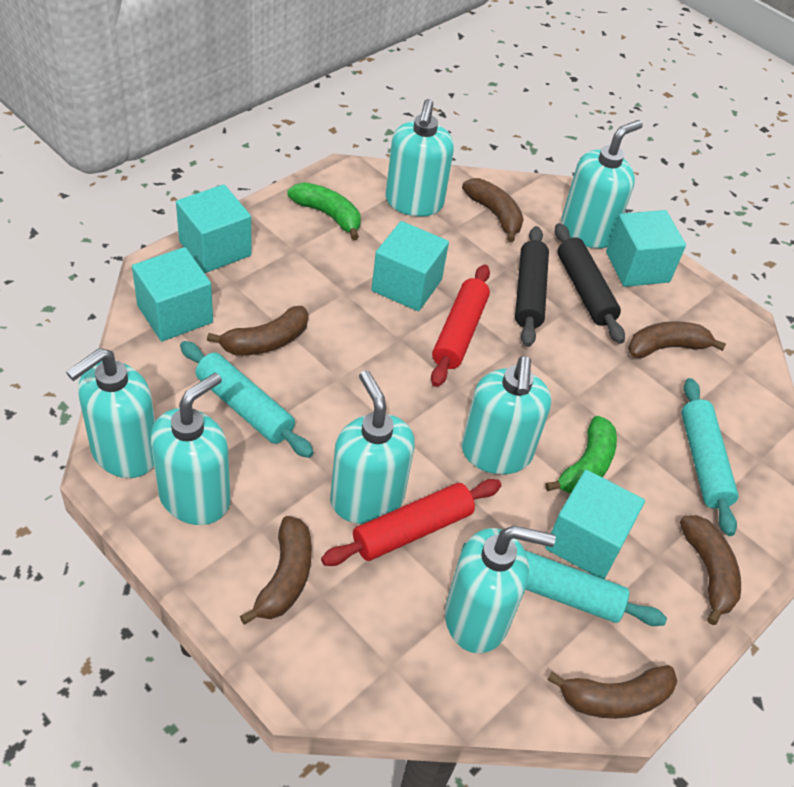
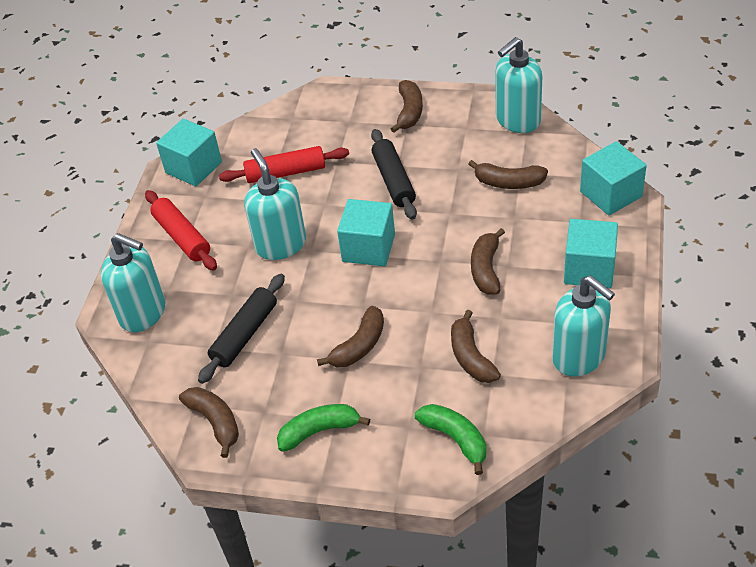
turquoise cube: 5 -> 4
turquoise rolling pin: 3 -> 0
turquoise soap dispenser: 7 -> 4

